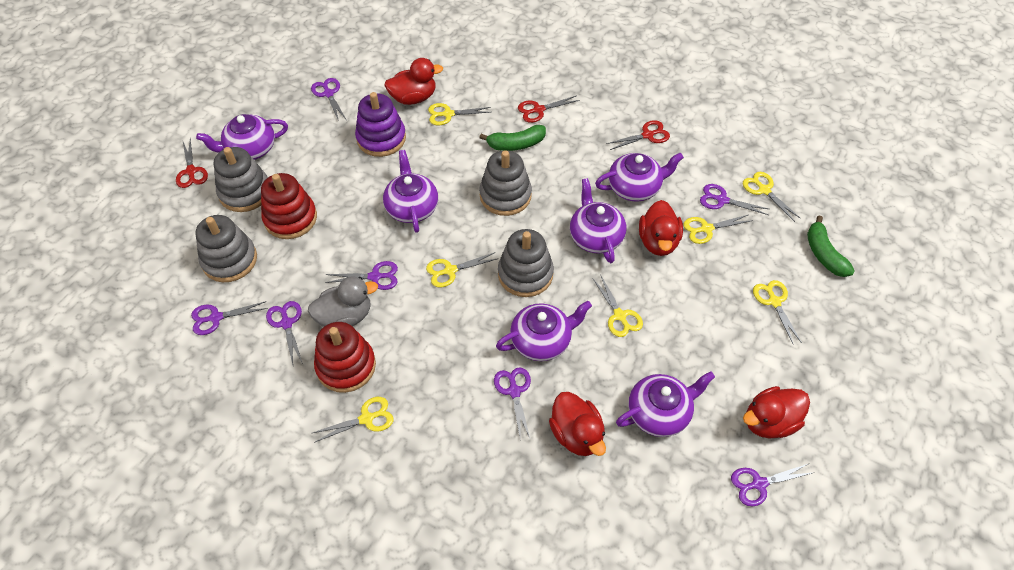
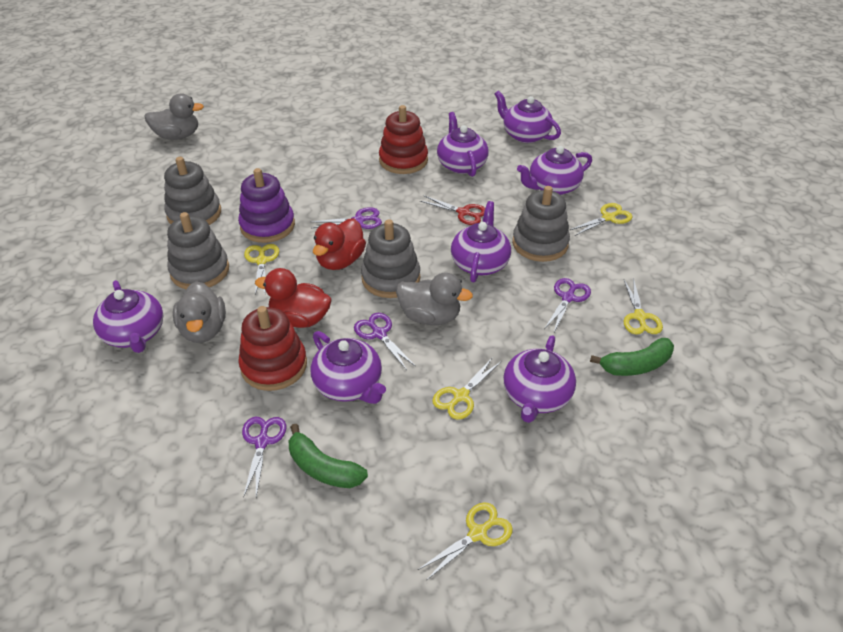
grey duck: 1 -> 3
purple scissors: 7 -> 4
purple teapot: 6 -> 7
red duck: 4 -> 2
red scissors: 3 -> 1
yellow scissors: 7 -> 5

